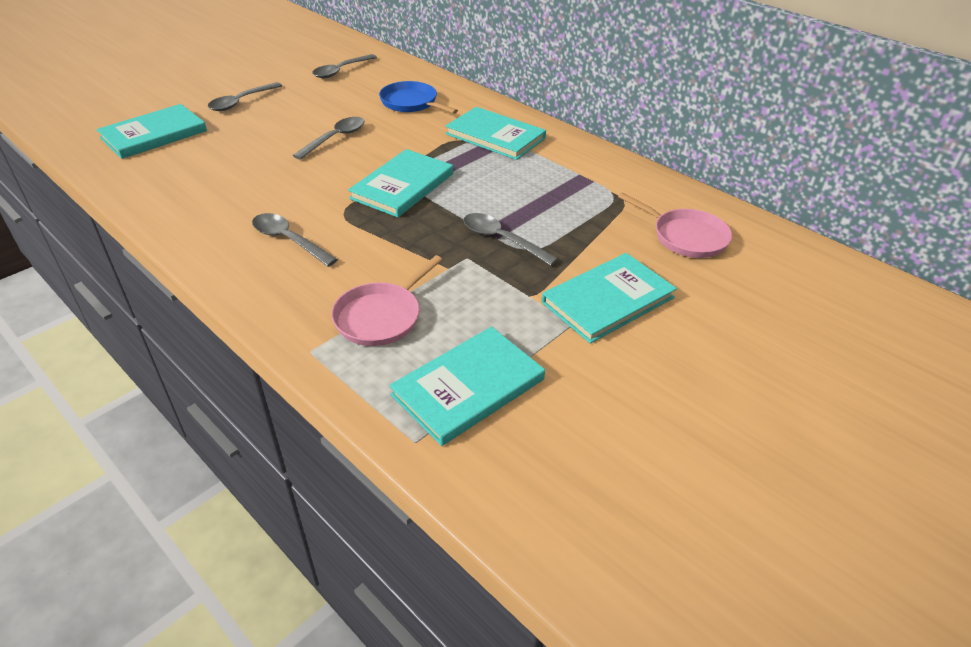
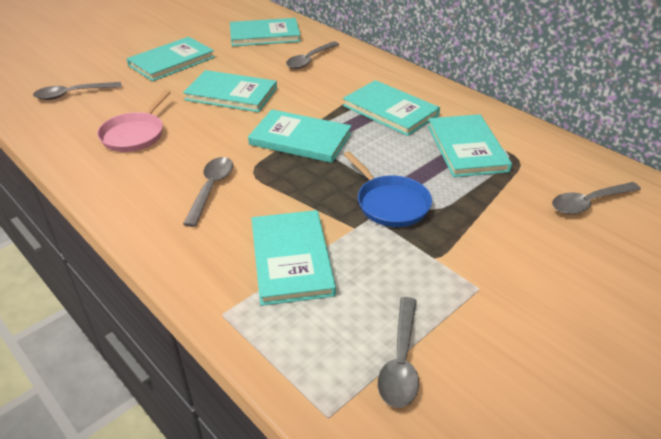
pink pan: 2 -> 1
turquoise book: 5 -> 7

